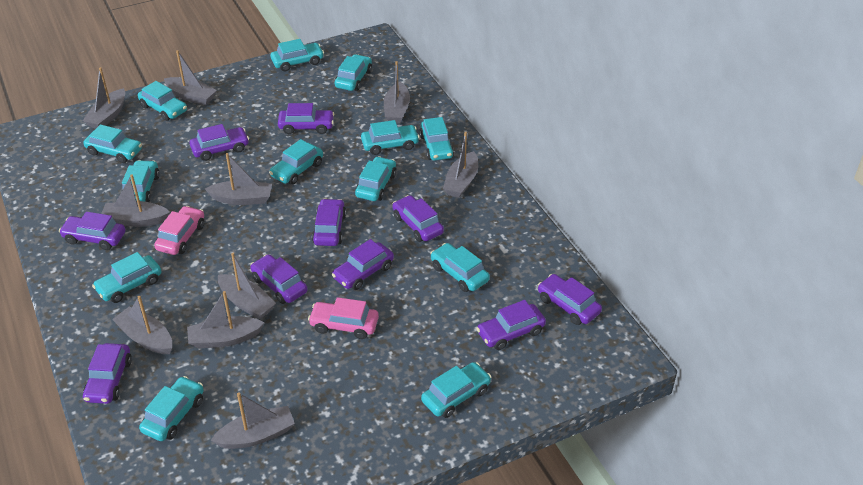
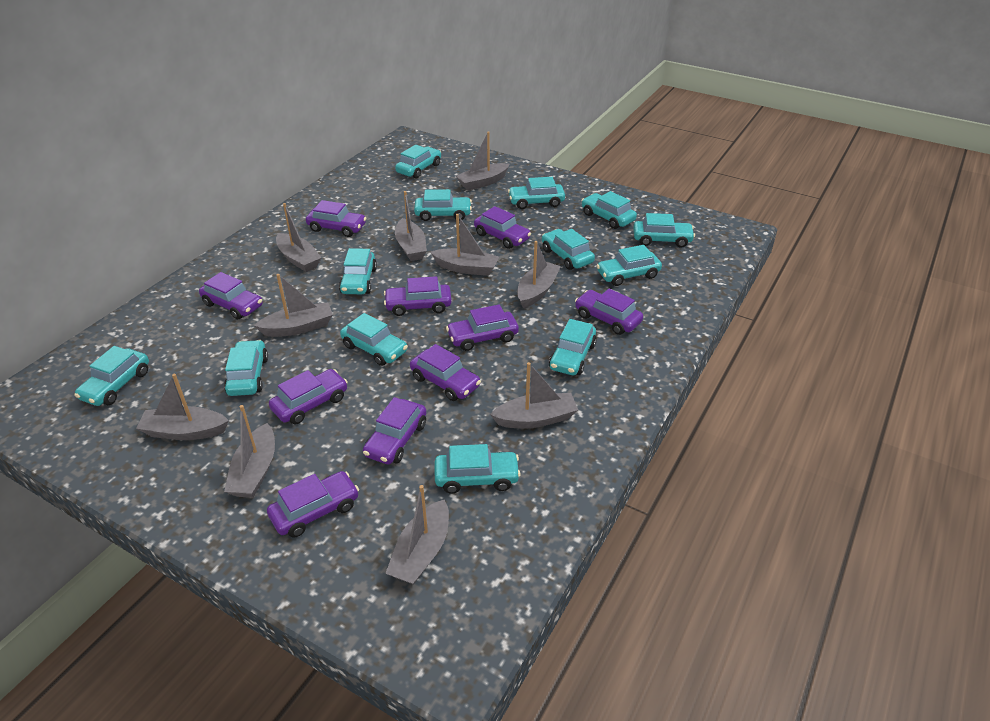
pink car: 2 -> 0

